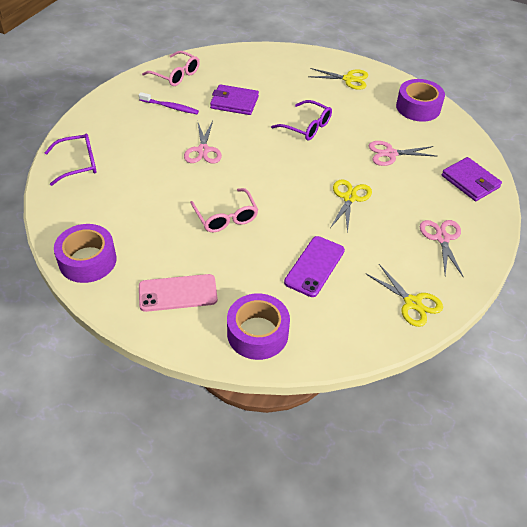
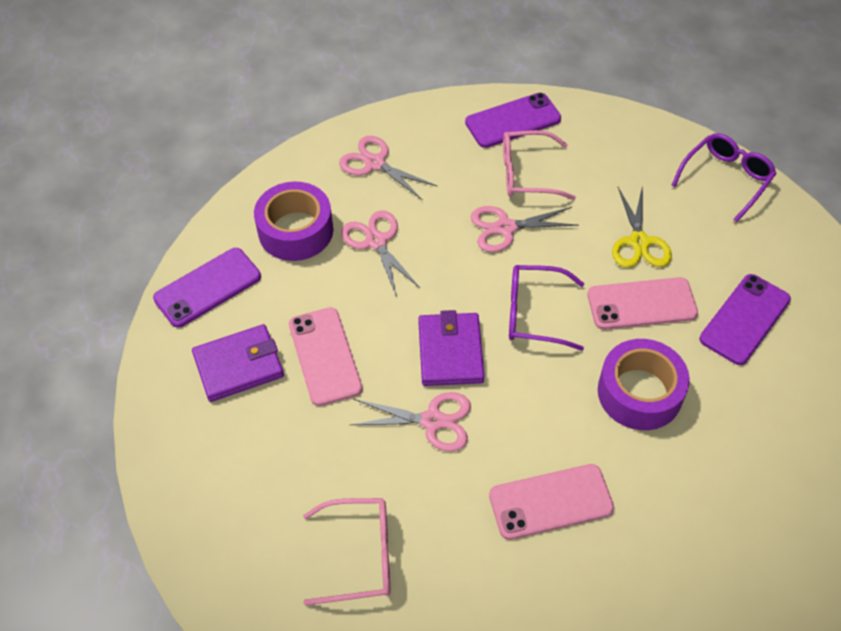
pink phone: 1 -> 3
pink scissors: 3 -> 4
purple phone: 1 -> 3
purple tape: 3 -> 2
purple toothbrush: 1 -> 0
yellow scissors: 3 -> 1

